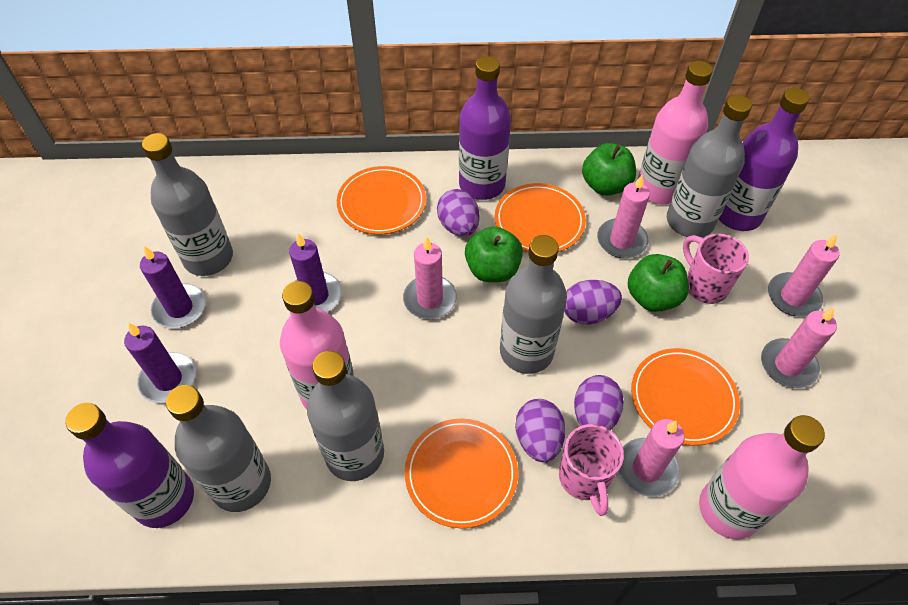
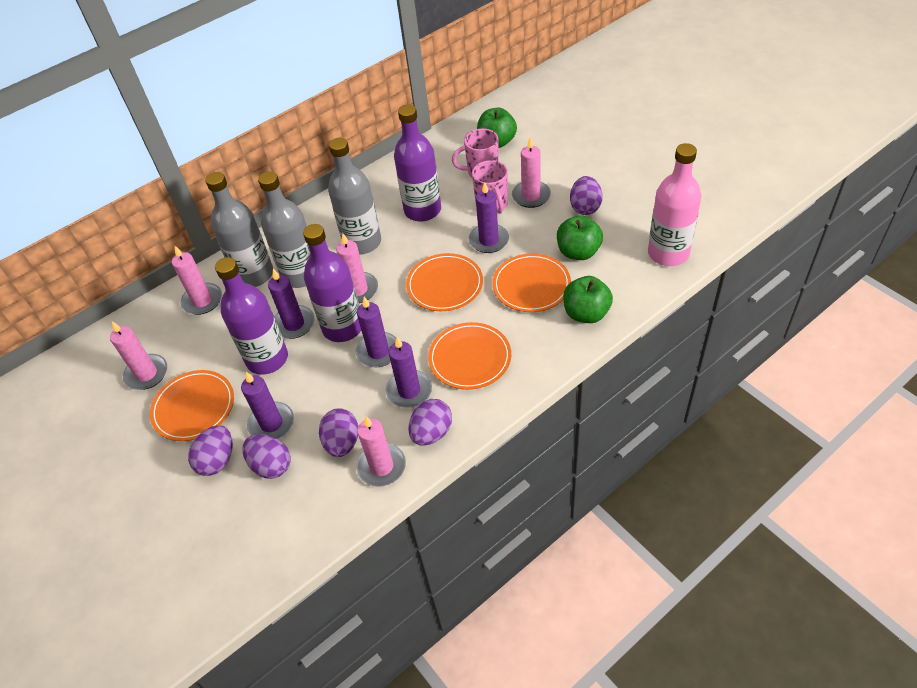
grey bottle: 5 -> 3
pink bottle: 3 -> 1
purple candle: 3 -> 5
purple egg: 4 -> 5

